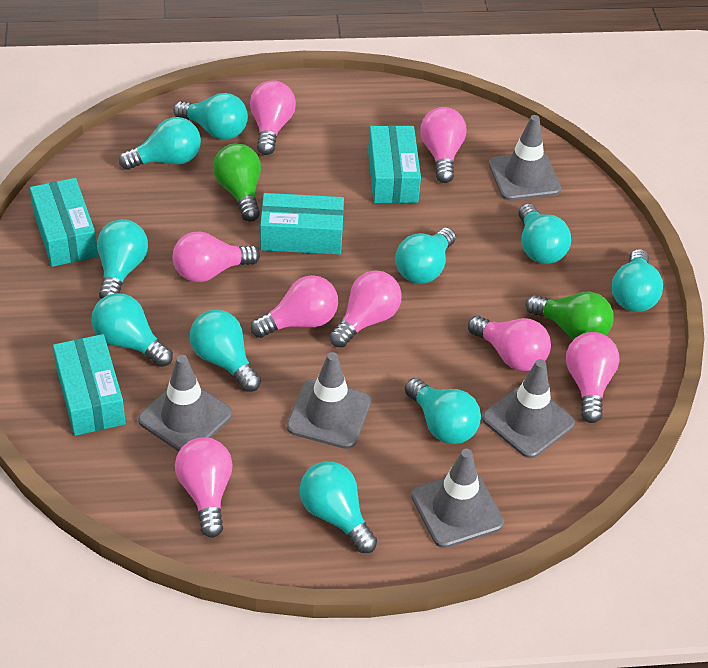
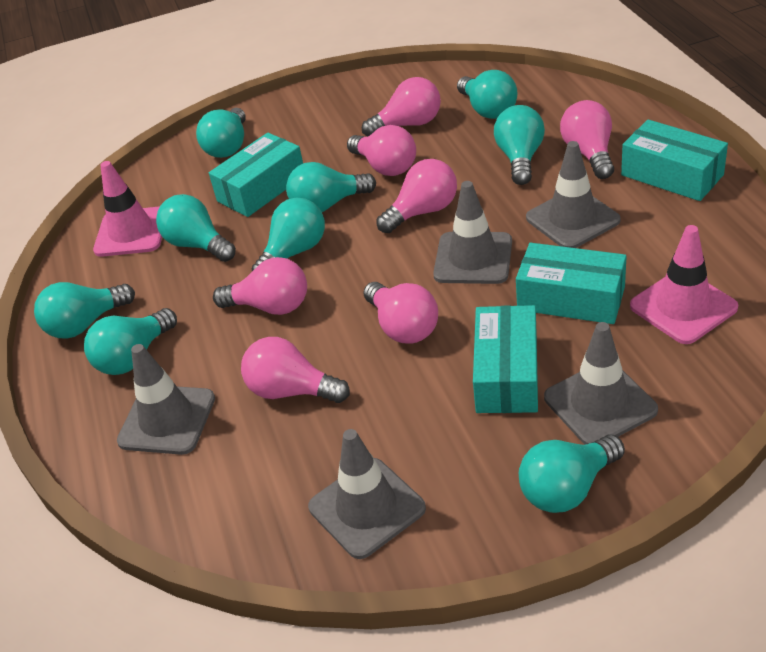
green light bulb: 2 -> 0
pink light bulb: 8 -> 7
pink traffic cone: 0 -> 2
turquoise light bulb: 10 -> 9

